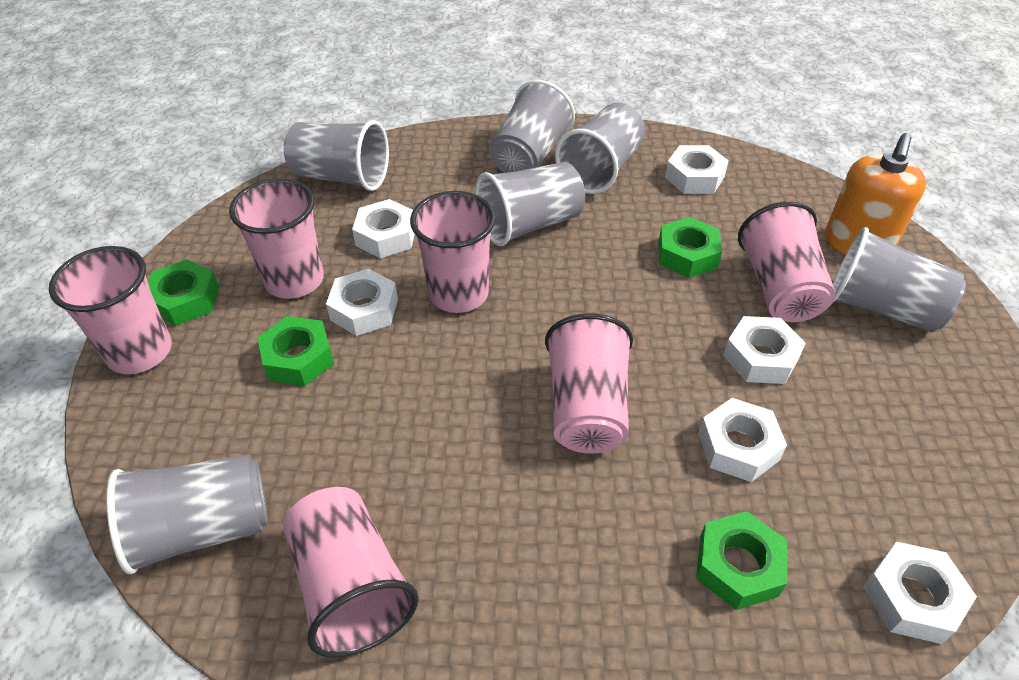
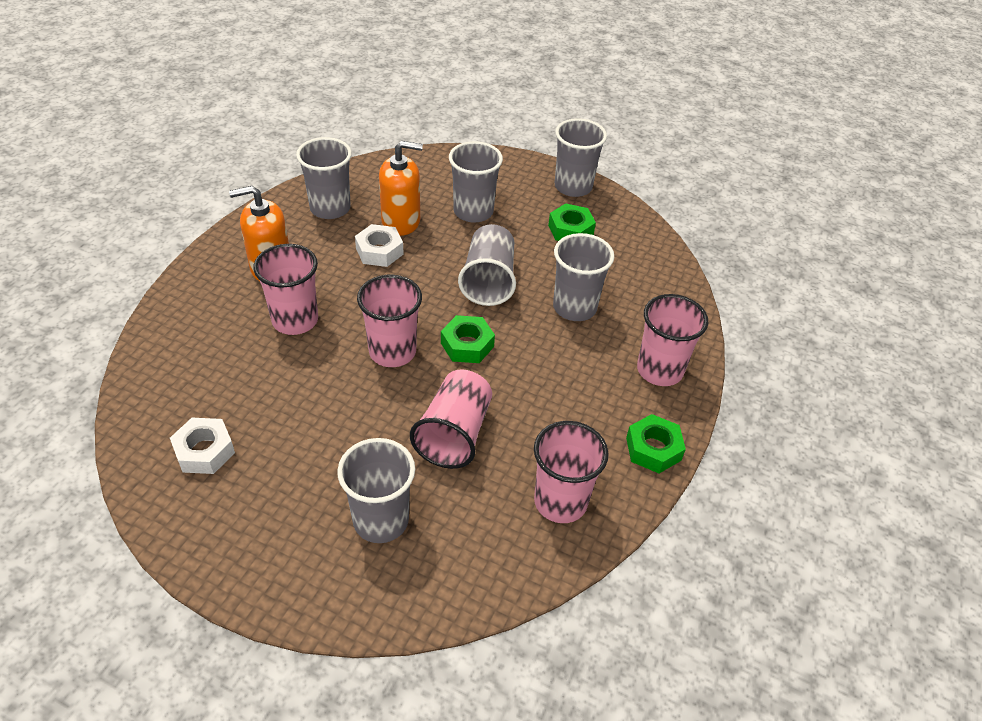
green nut: 4 -> 3
orange soap dispenser: 1 -> 2
pink cup: 6 -> 5
white nut: 6 -> 2

